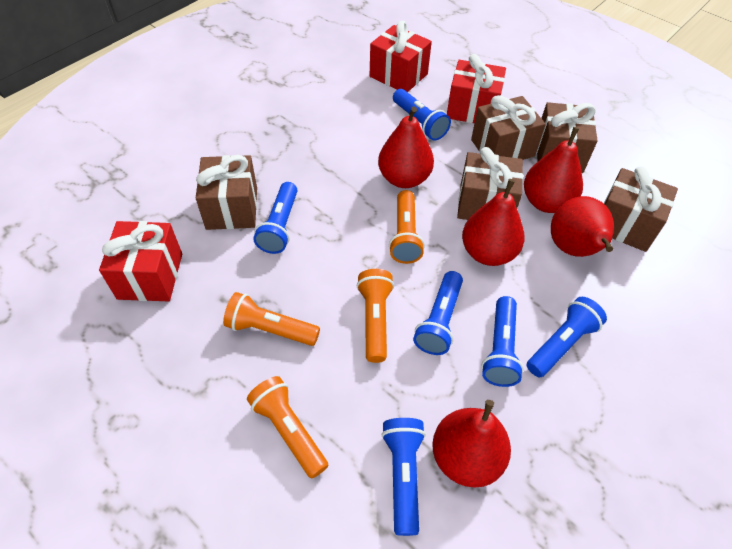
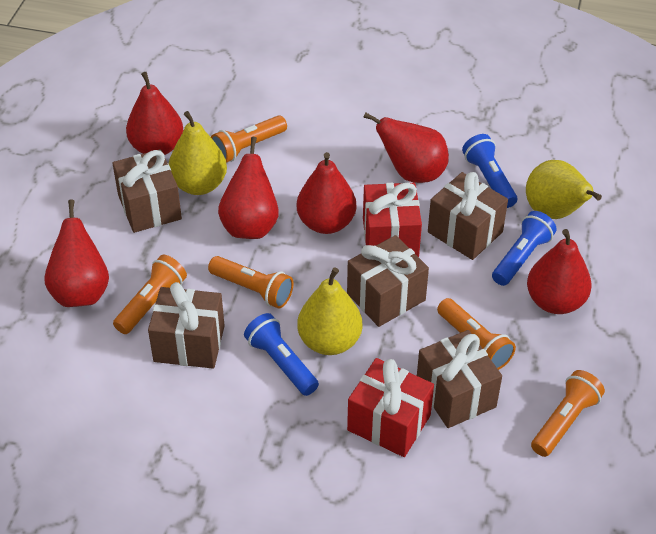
blue flashlight: 6 -> 3
orange flashlight: 4 -> 5
red gift: 3 -> 2
red pear: 5 -> 6
yellow pear: 0 -> 3

